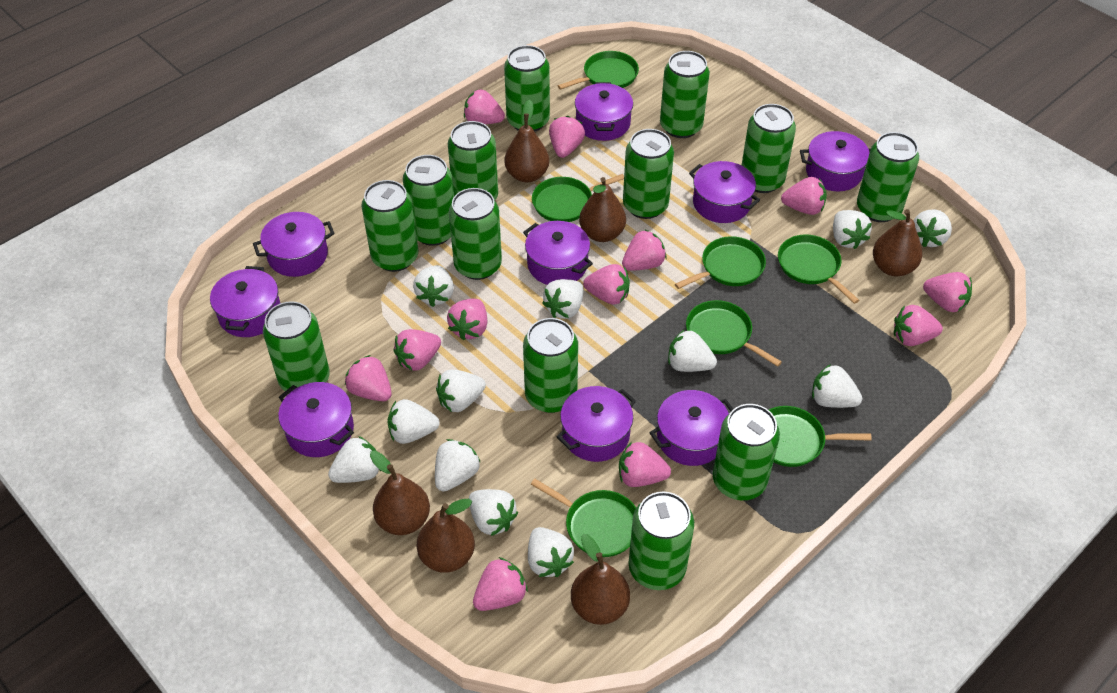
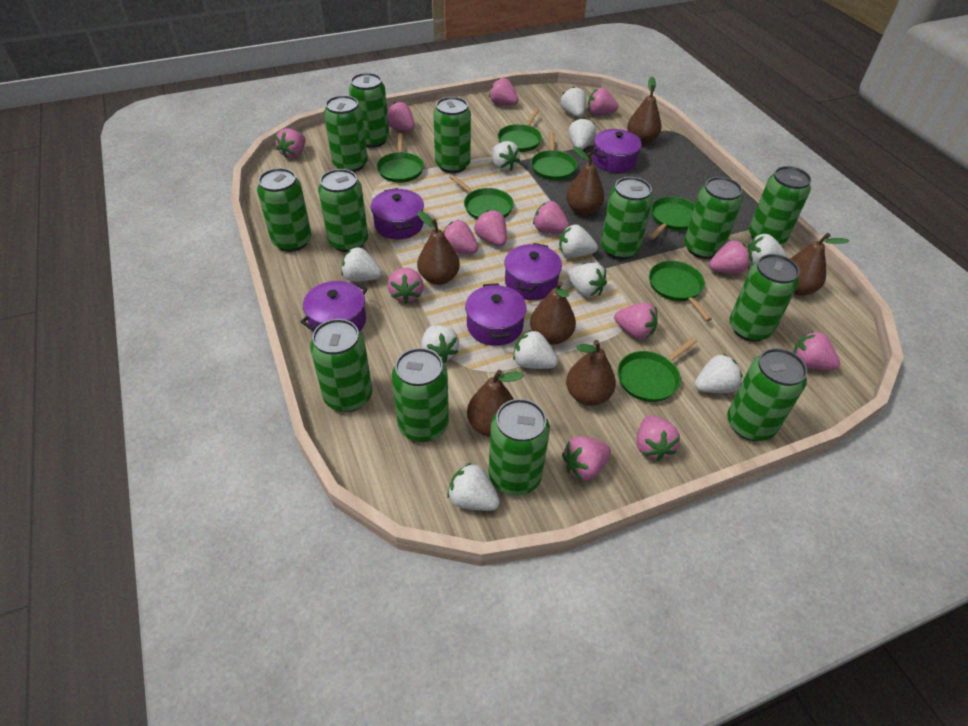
brown pear: 6 -> 7
pink strawberry: 12 -> 13
purple pot: 9 -> 5
white strawberry: 12 -> 11

